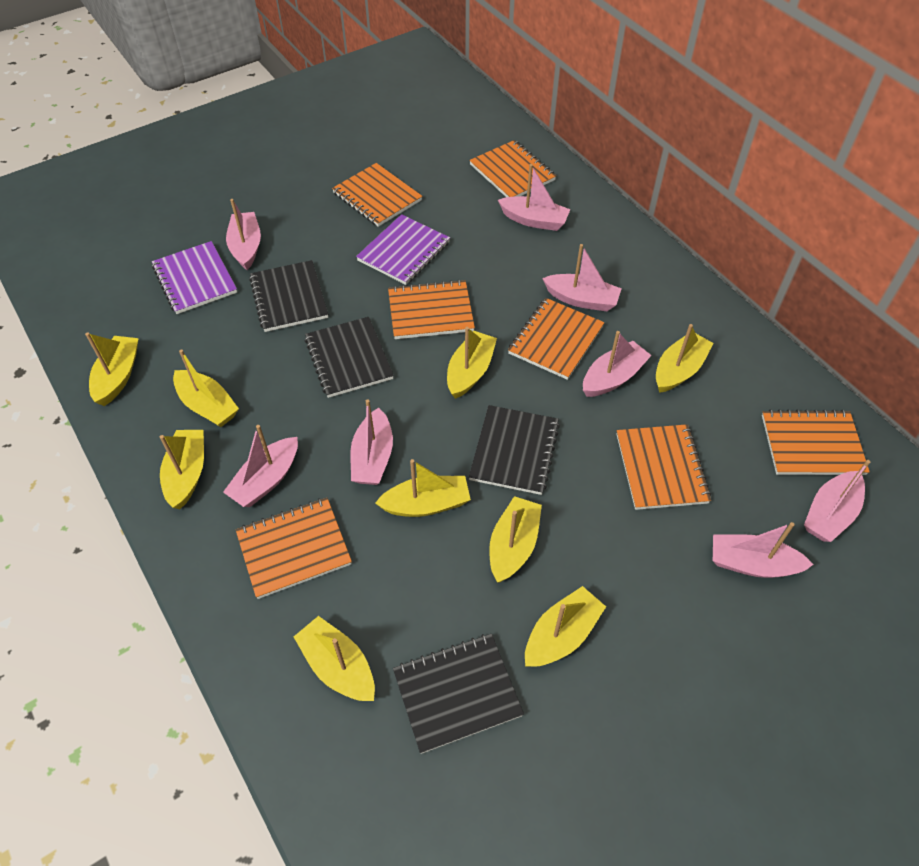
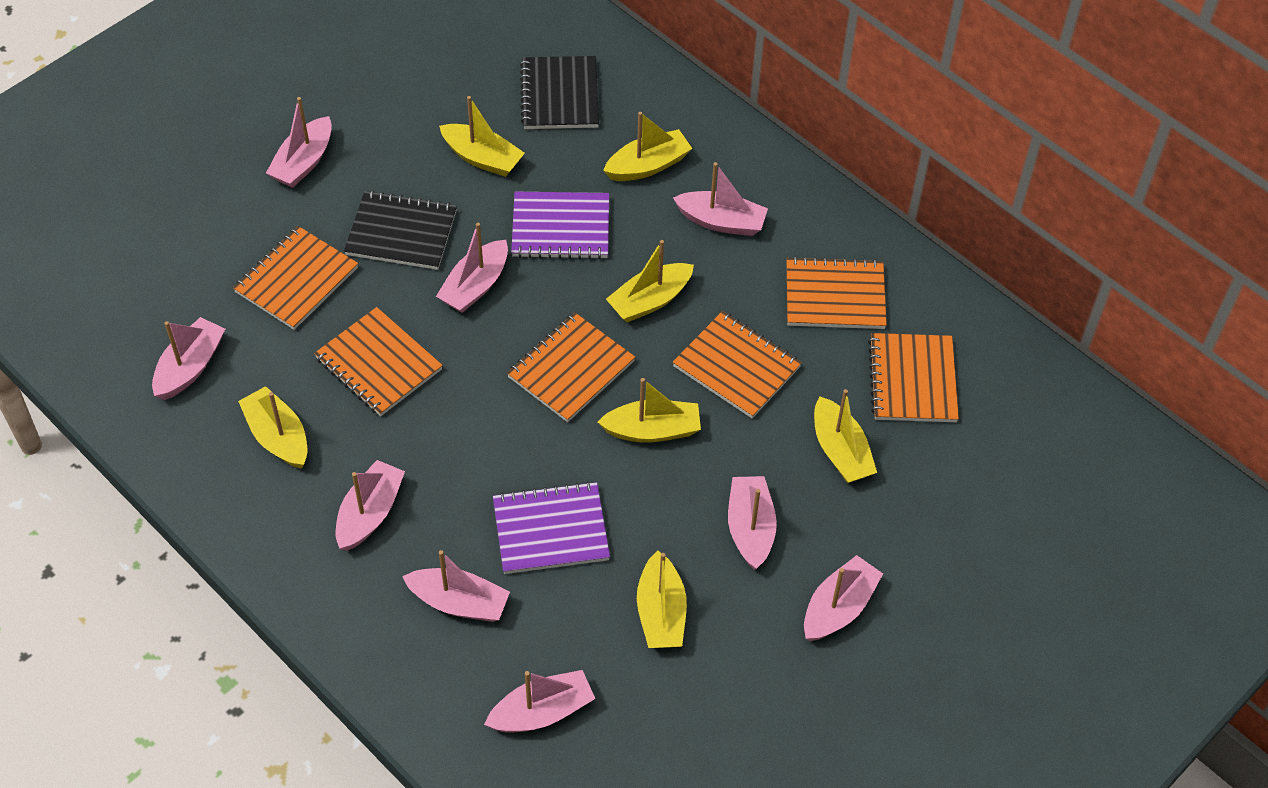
black notebook: 4 -> 2
orange notebook: 7 -> 6
pink boat: 8 -> 9
yellow boat: 9 -> 7

